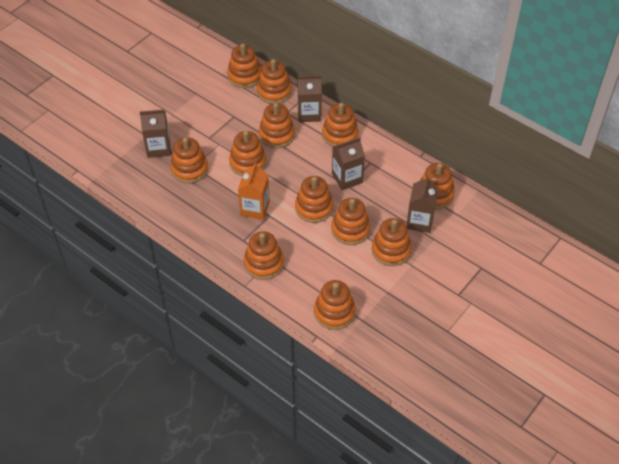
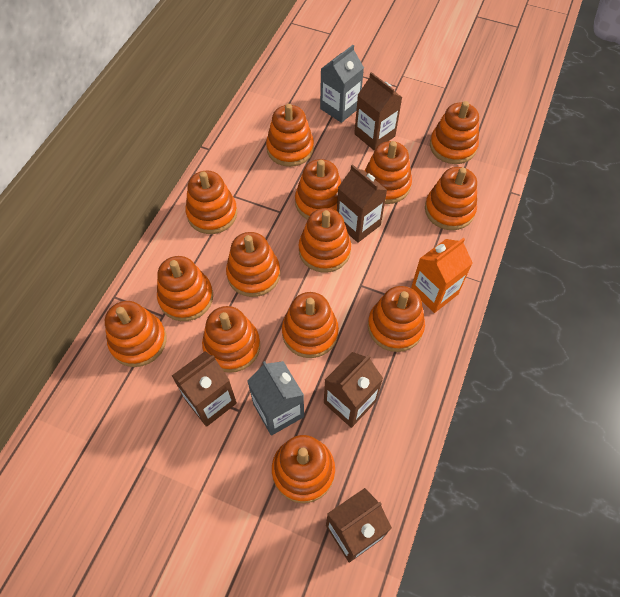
brown carton: 4 -> 5
grey carton: 0 -> 2
orange stacking toy: 12 -> 14

